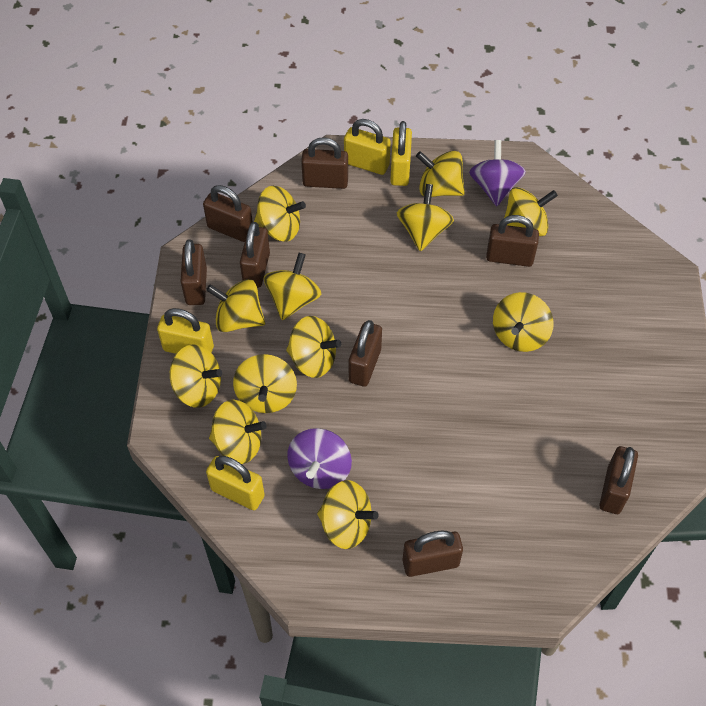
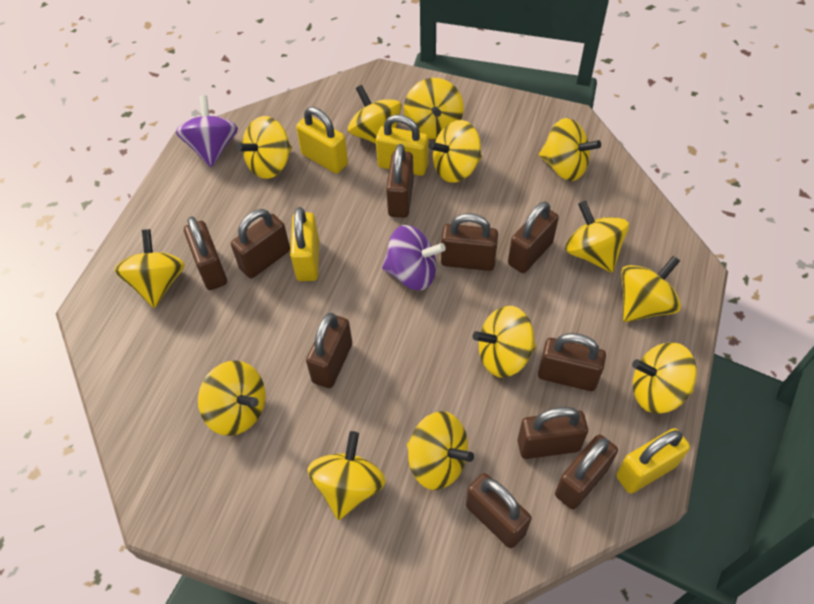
brown padlock: 8 -> 10
yellow spinning top: 12 -> 13

